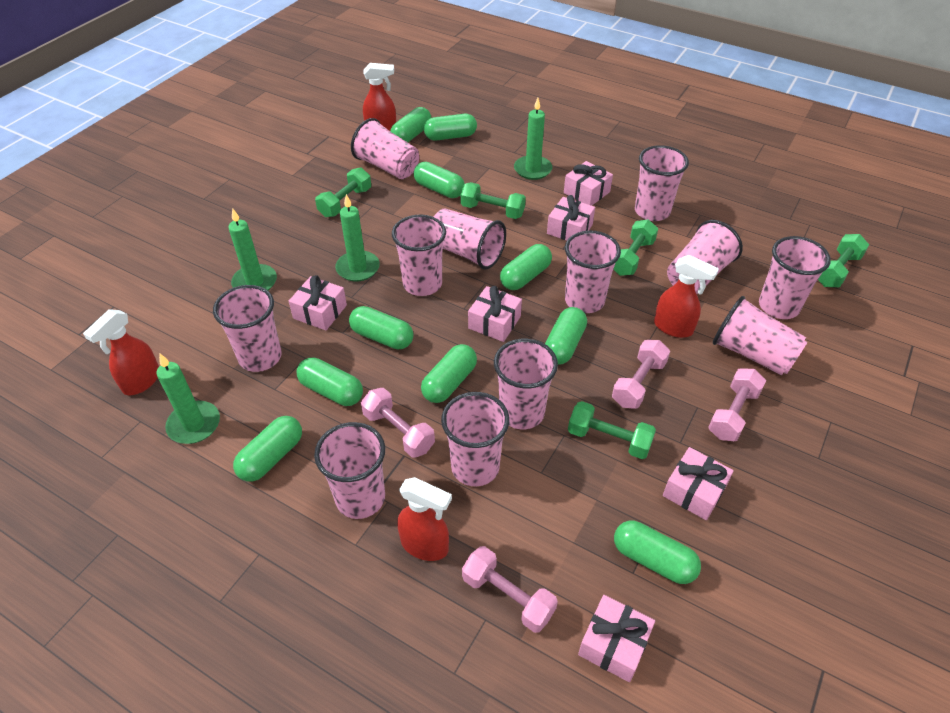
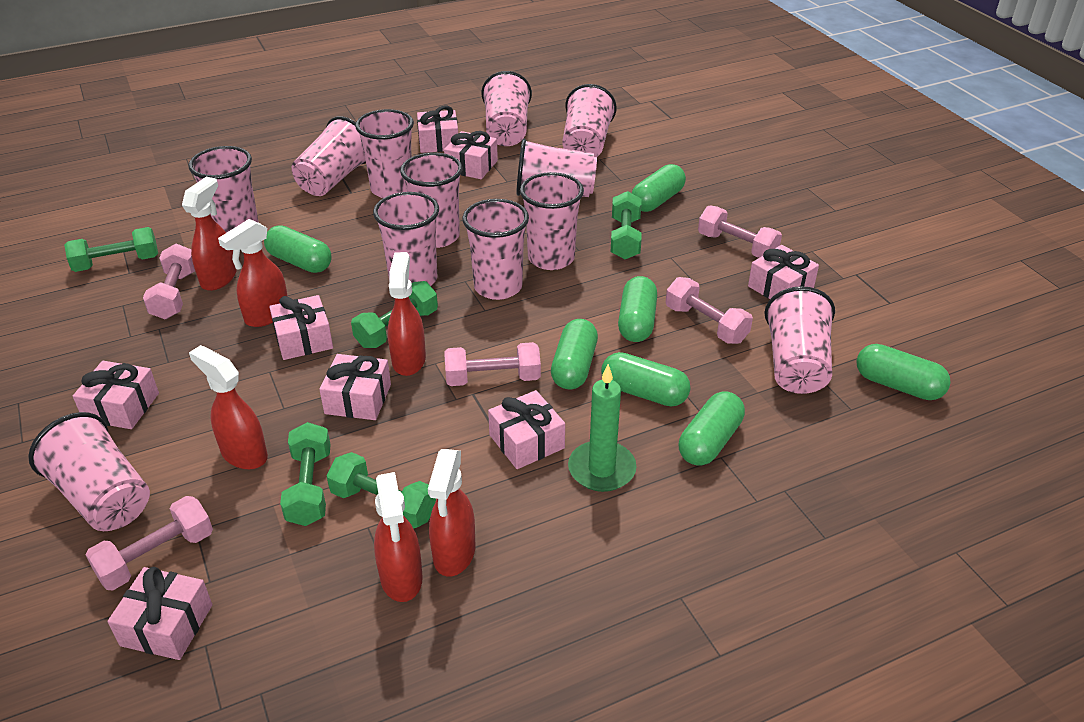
green candle: 4 -> 1
green capsule: 10 -> 7
pink dumbbell: 4 -> 5
pink gift: 6 -> 8
red spray bottle: 4 -> 6

